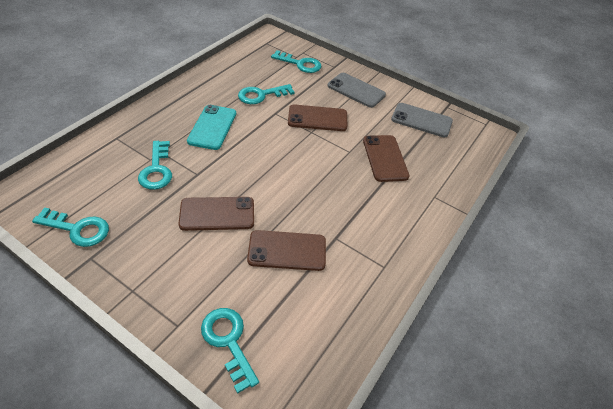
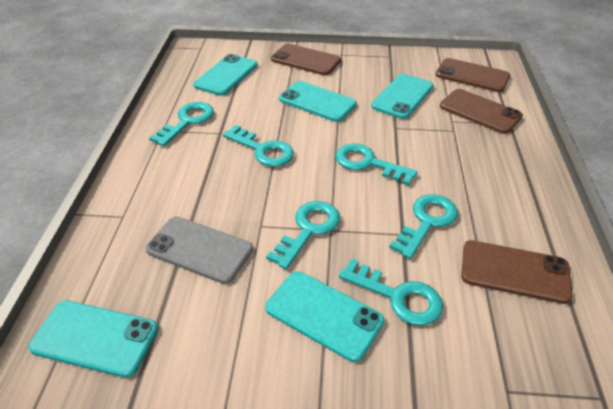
grey phone: 2 -> 1
turquoise key: 5 -> 6
turquoise phone: 1 -> 5

